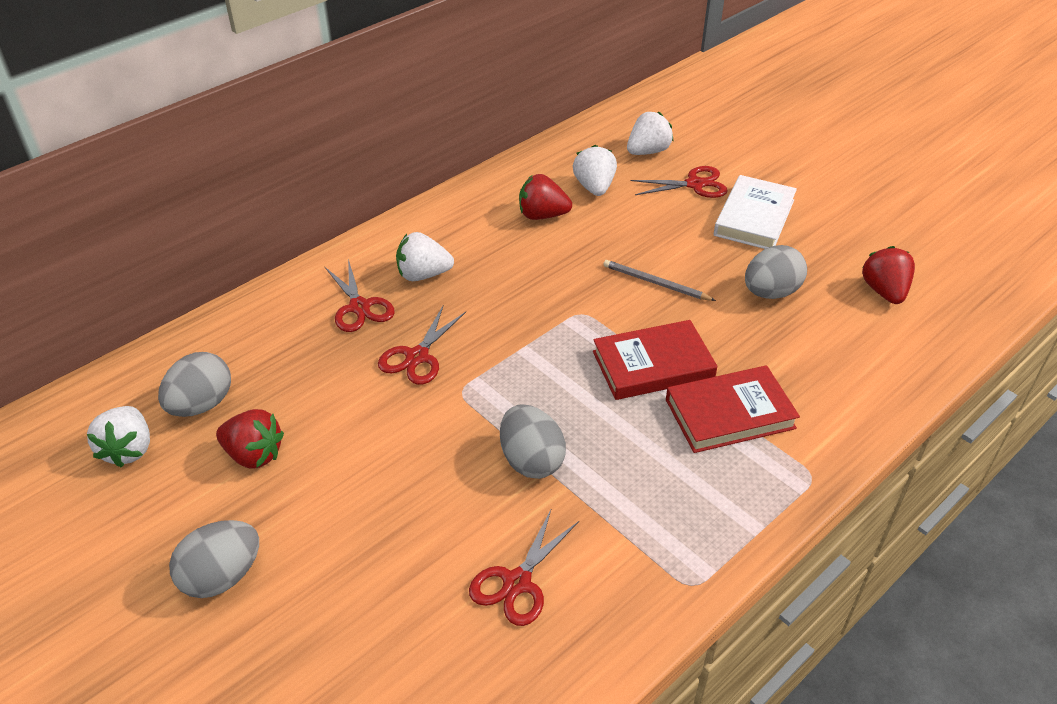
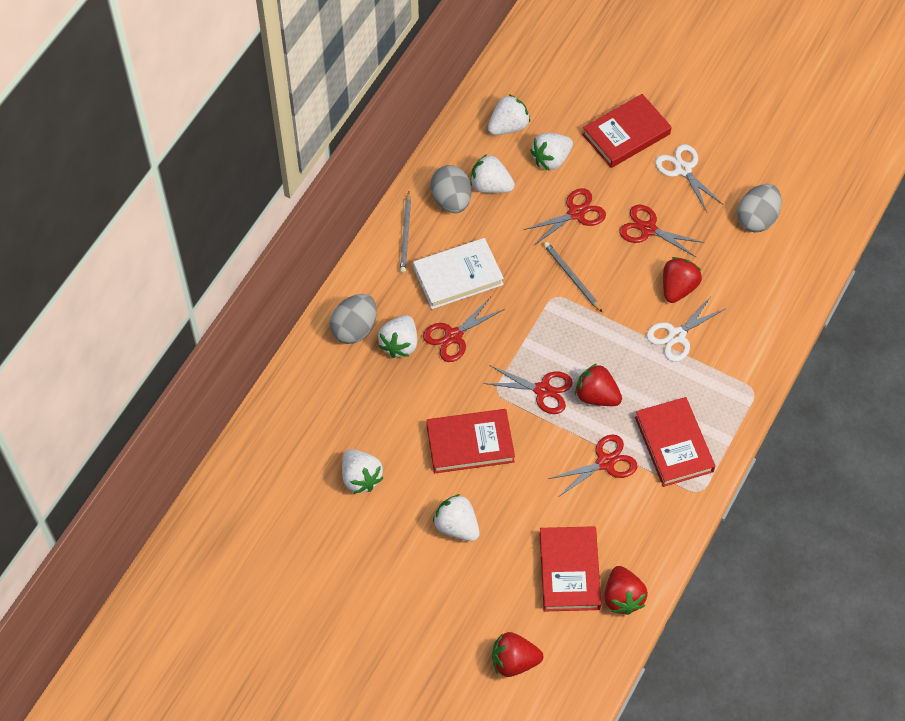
grey egg: 4 -> 3
grey pencil: 1 -> 2
red book: 2 -> 4
red scissors: 4 -> 5
red strawberry: 3 -> 4
white scissors: 0 -> 2
white strawberry: 4 -> 6

